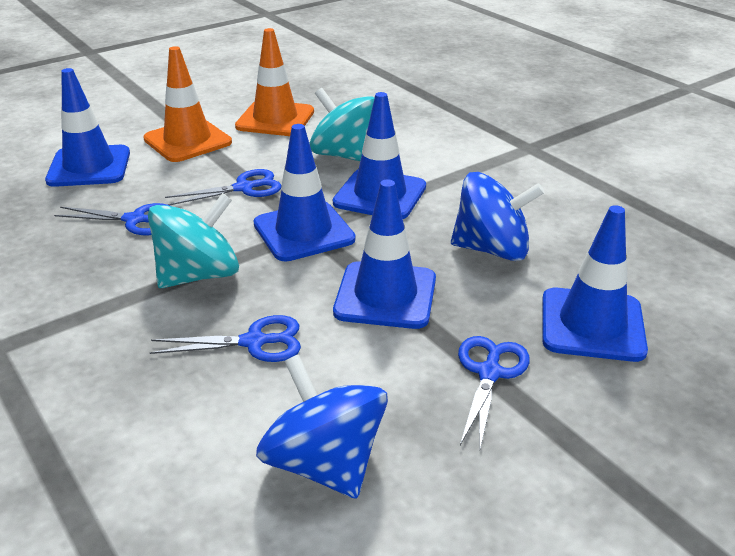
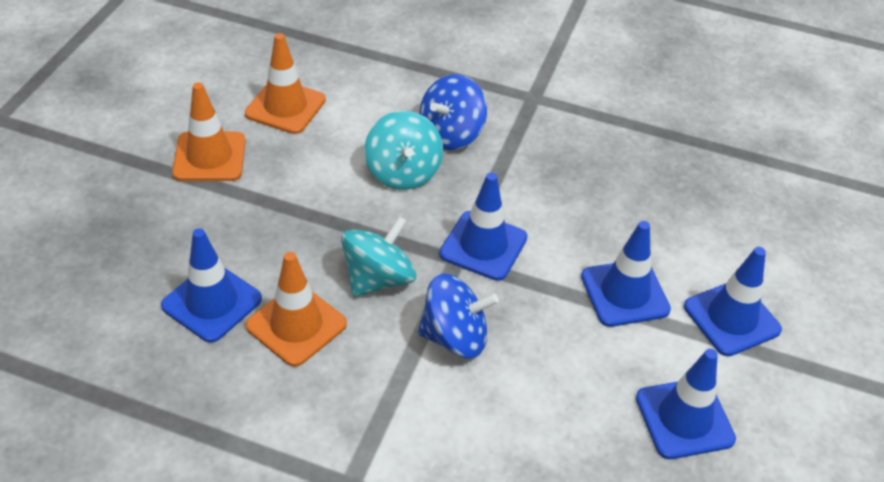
blue scissors: 4 -> 0
orange traffic cone: 2 -> 3

